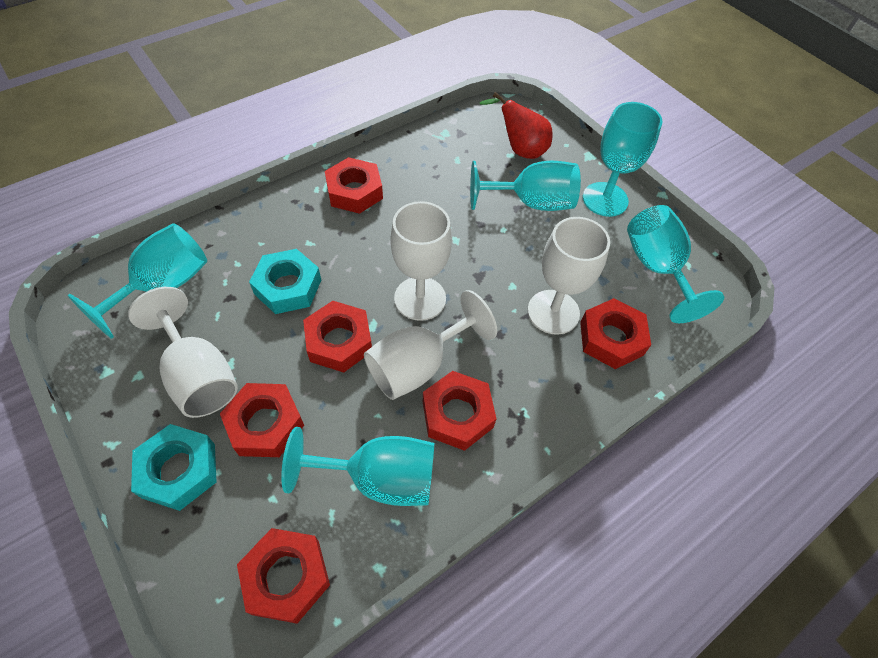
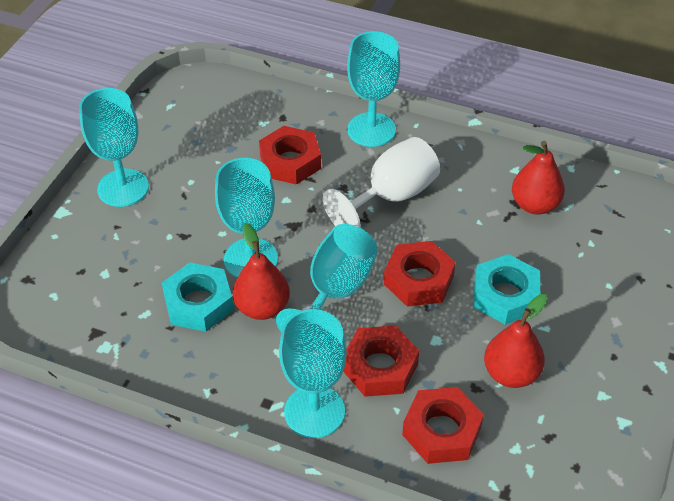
red nut: 6 -> 4
red pear: 1 -> 3
white goblet: 4 -> 1

